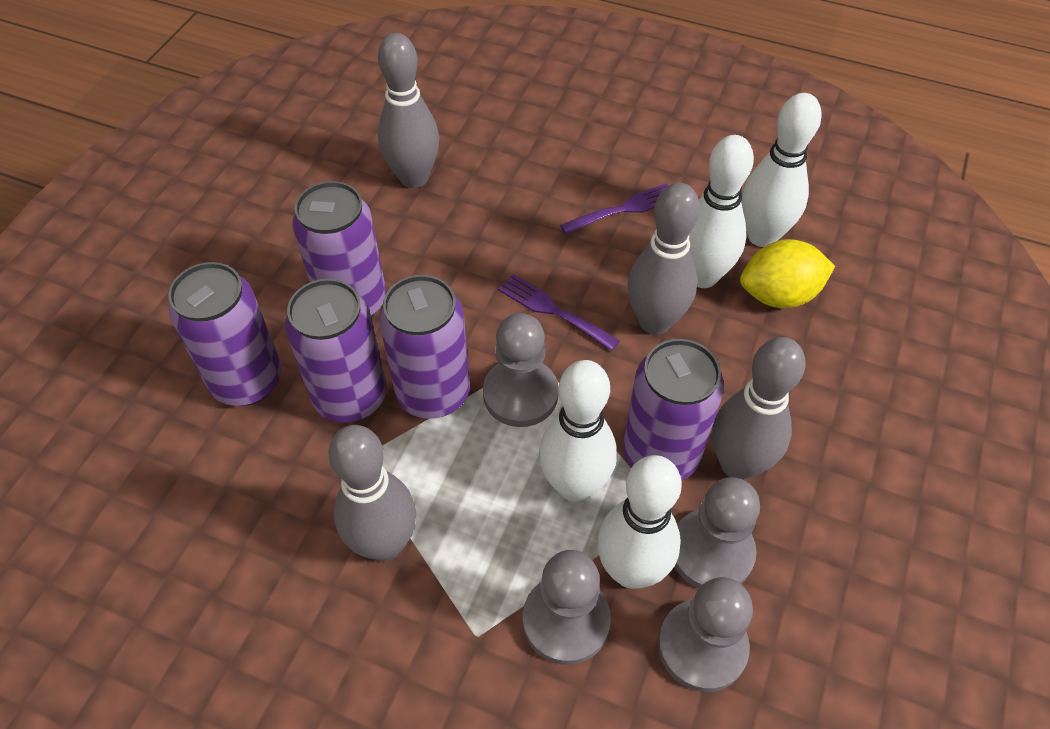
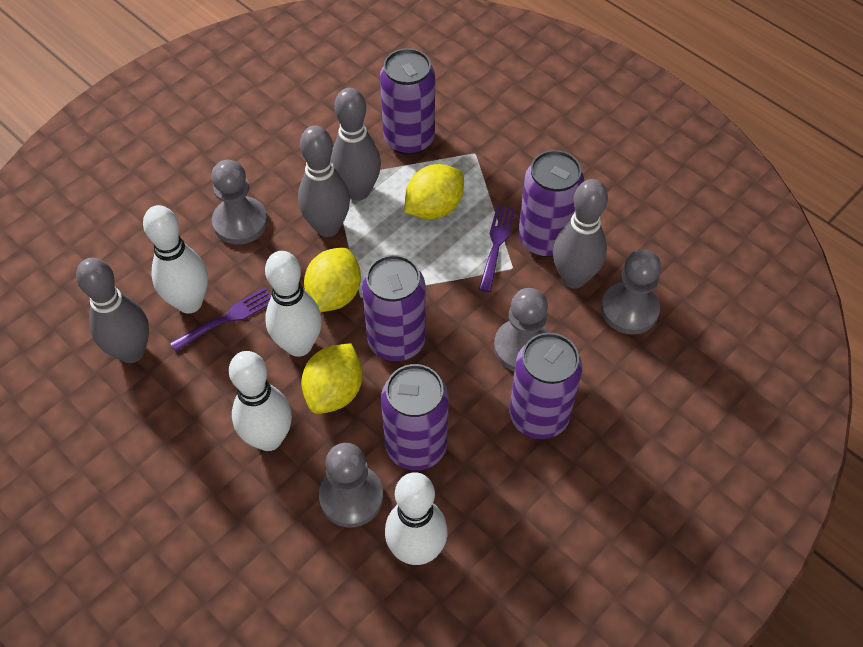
yellow lemon: 1 -> 3

